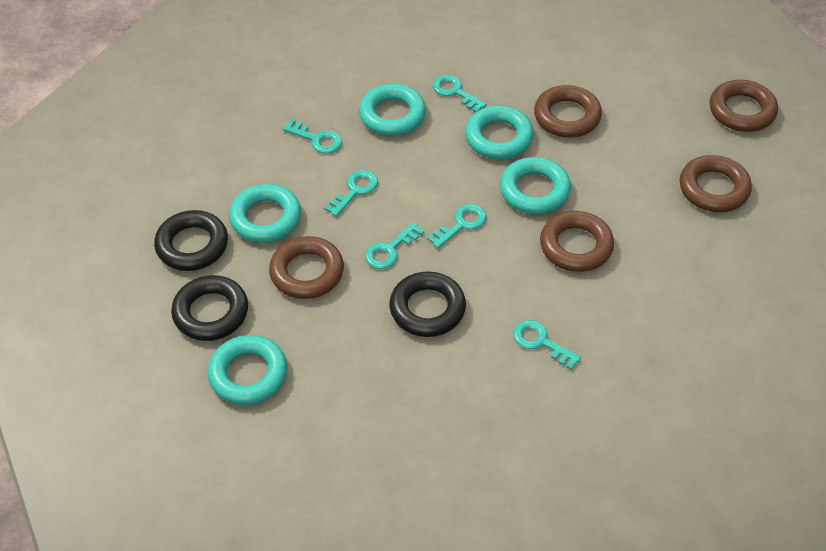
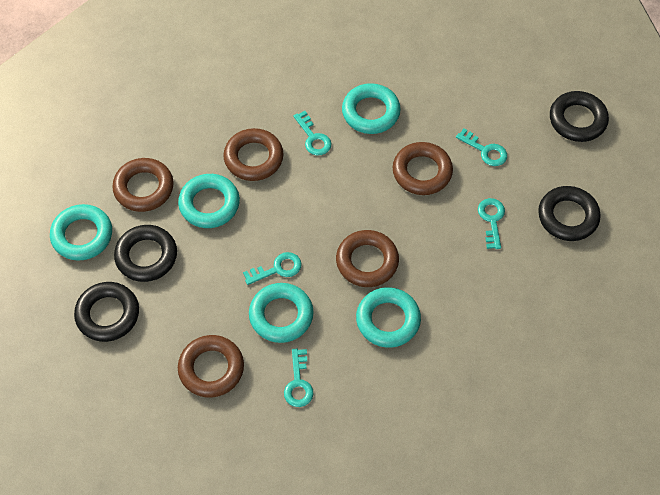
black ring: 3 -> 4
turquoise key: 6 -> 5

